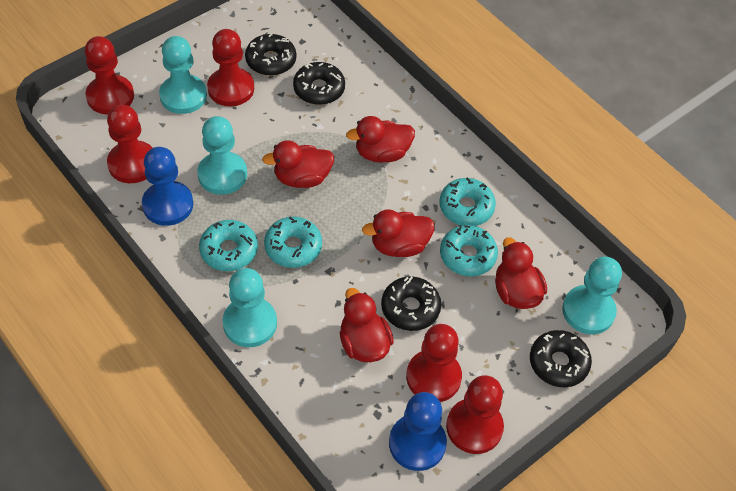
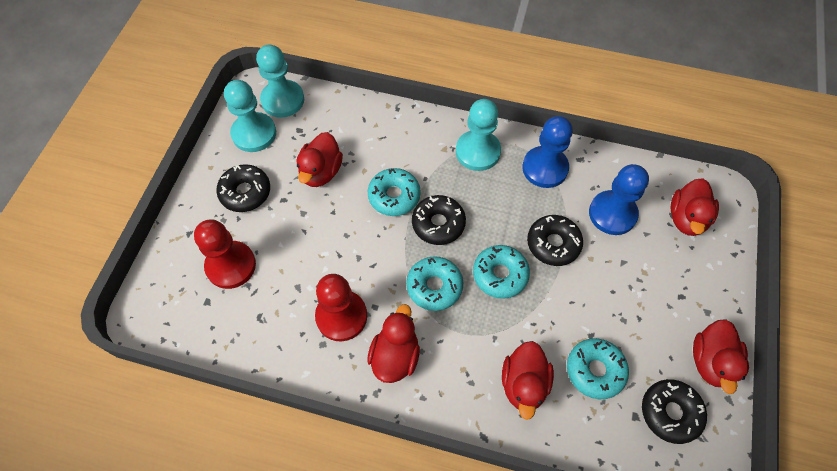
red pawn: 5 -> 2
turquoise pawn: 4 -> 3

